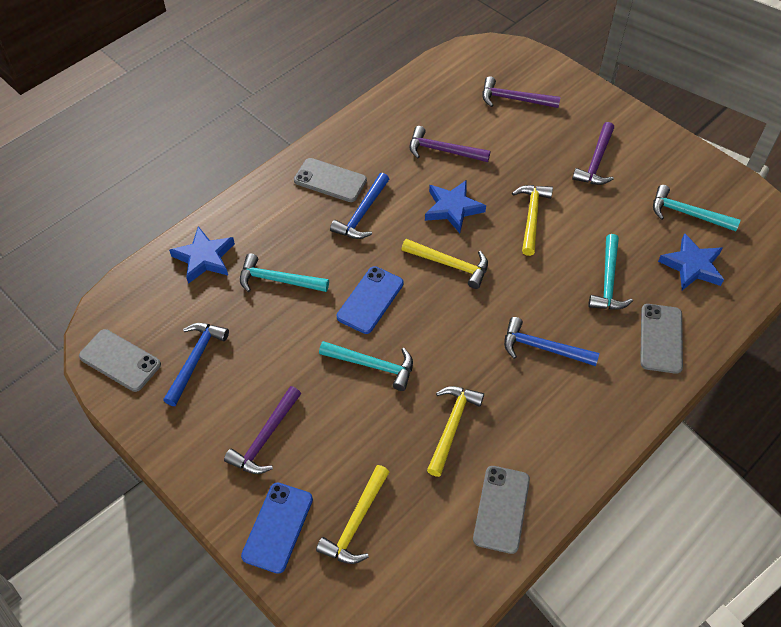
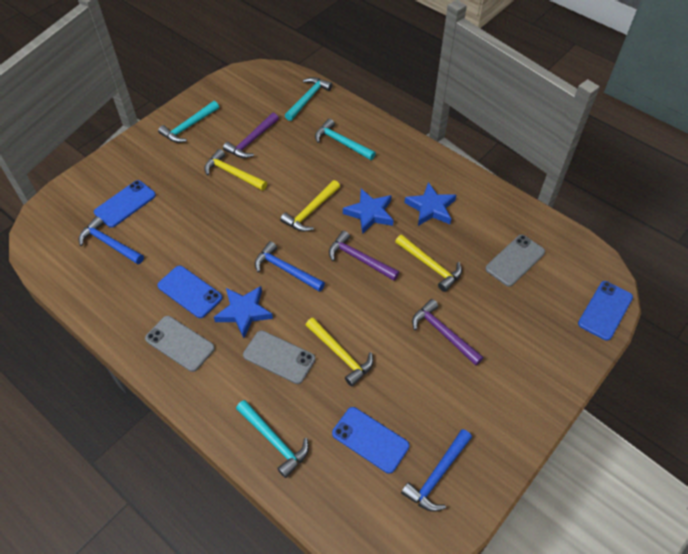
blue phone: 2 -> 4
grey phone: 4 -> 3
purple hammer: 4 -> 3

